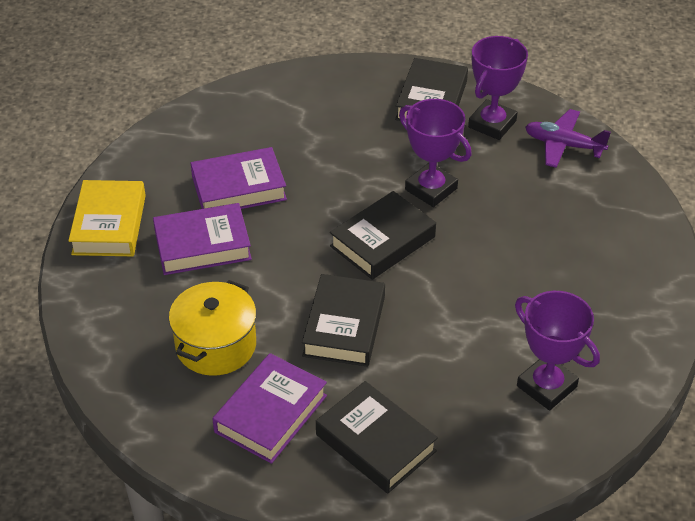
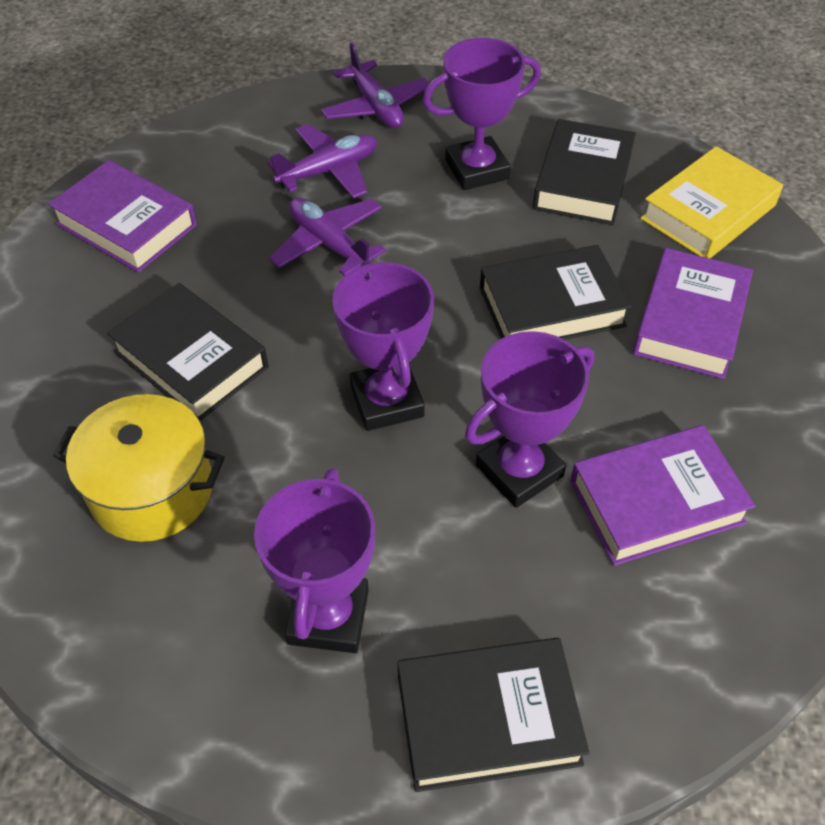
purple plane: 1 -> 3
purple trophy: 3 -> 4

